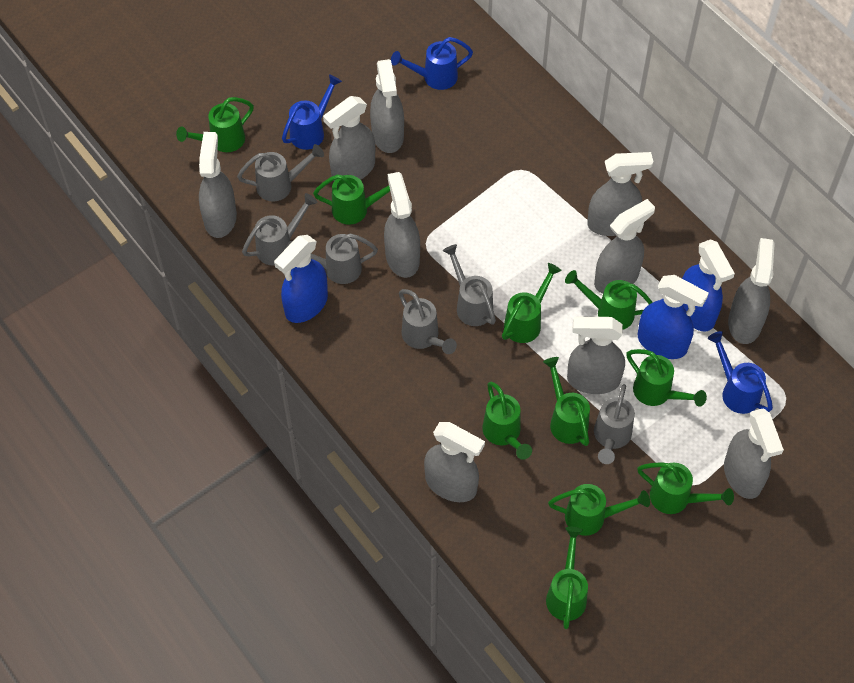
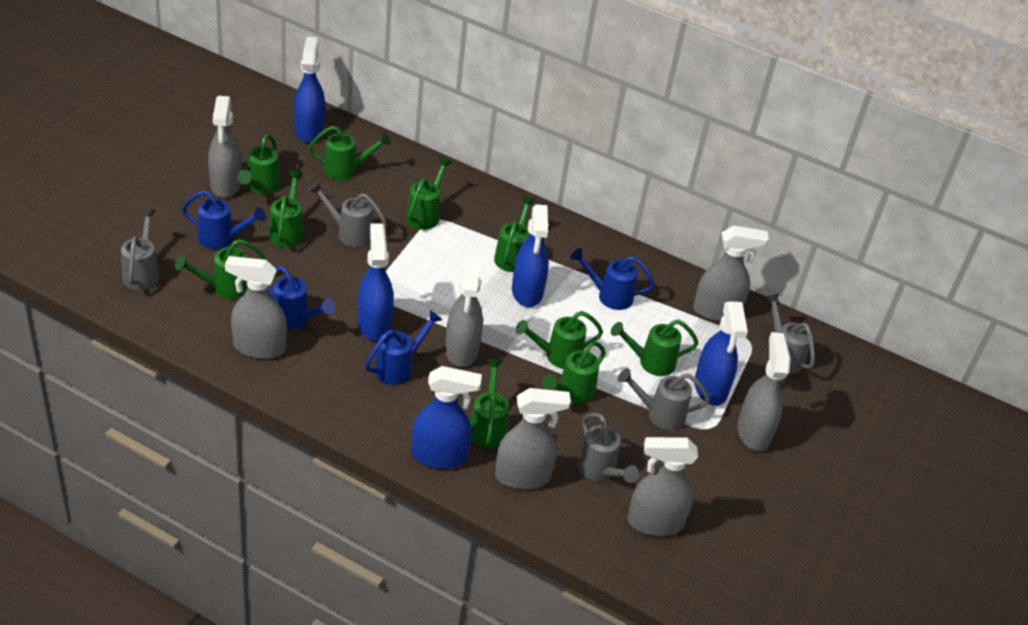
blue spray bottle: 3 -> 5
blue watering can: 3 -> 4
grey spray bottle: 10 -> 7
grey watering can: 6 -> 5

